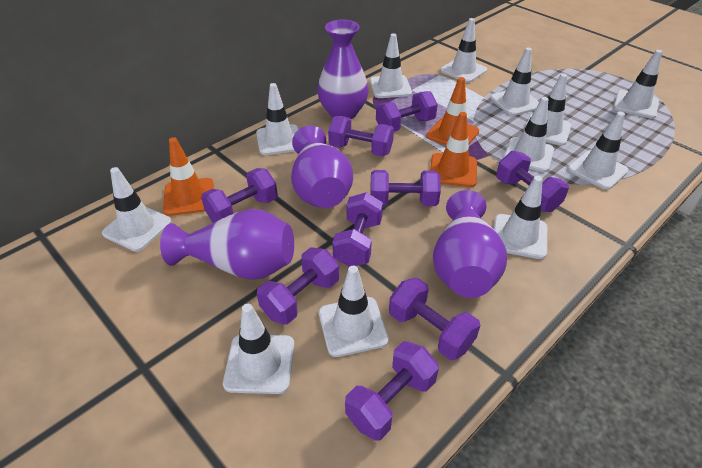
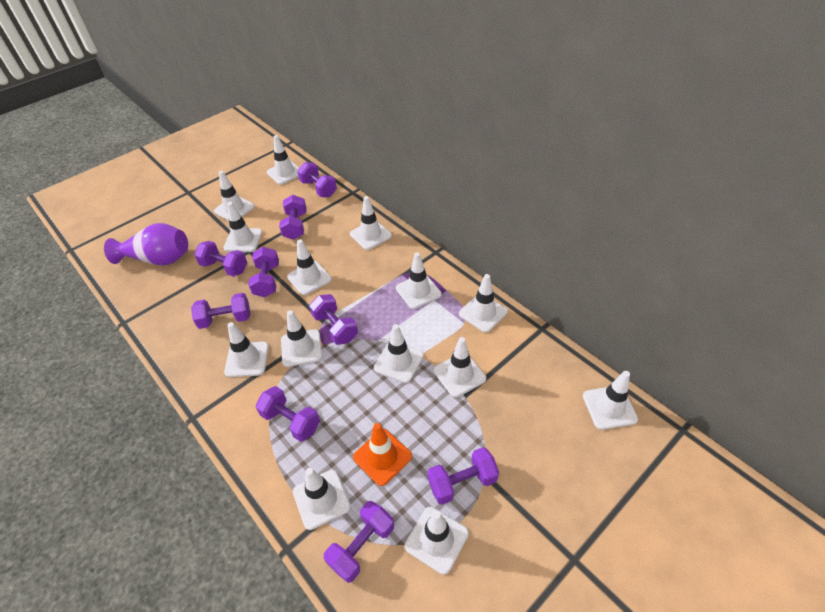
orange traffic cone: 3 -> 1
purple vase: 4 -> 1
white traffic cone: 12 -> 14

